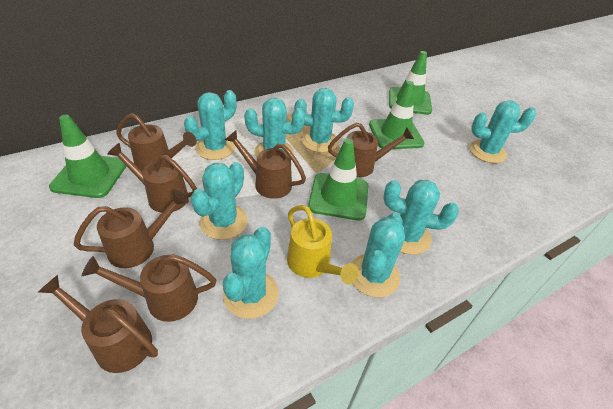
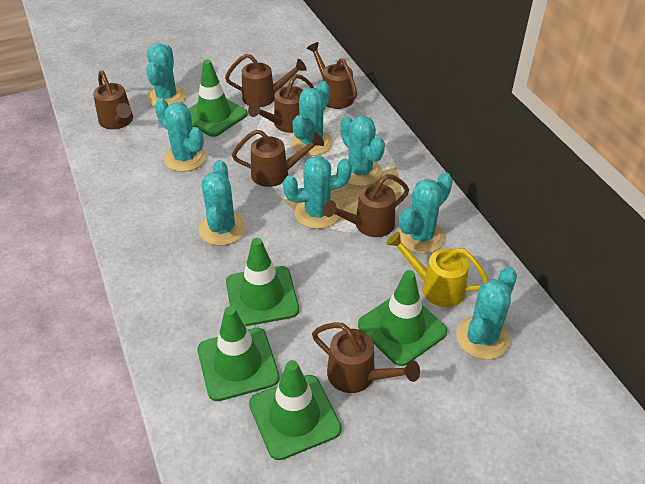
green traffic cone: 4 -> 5

